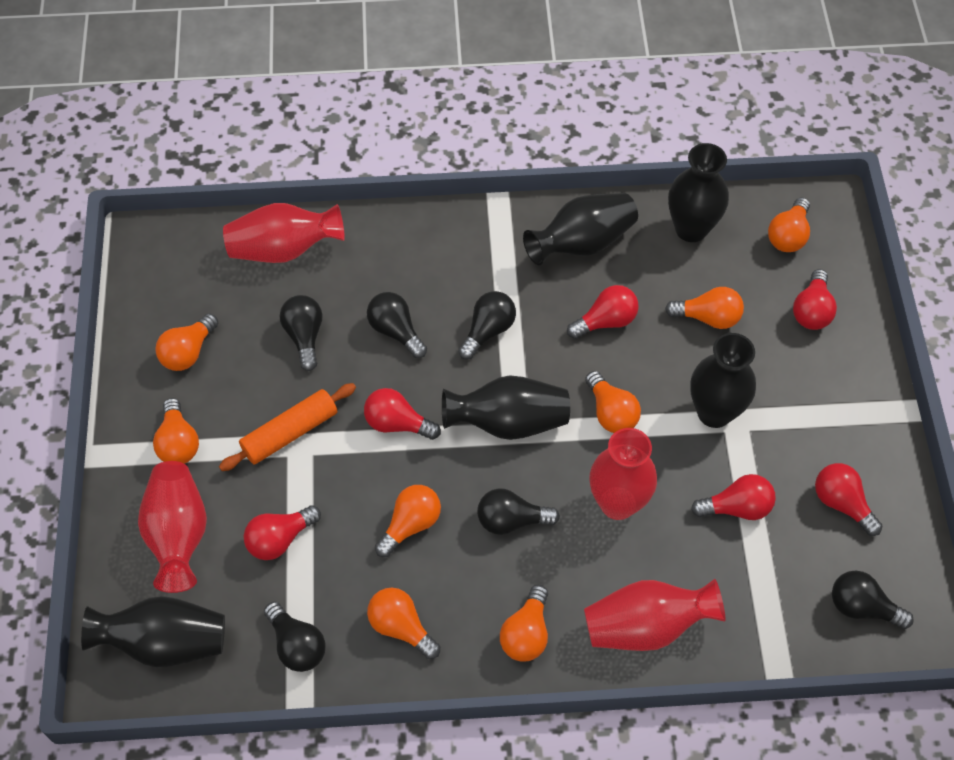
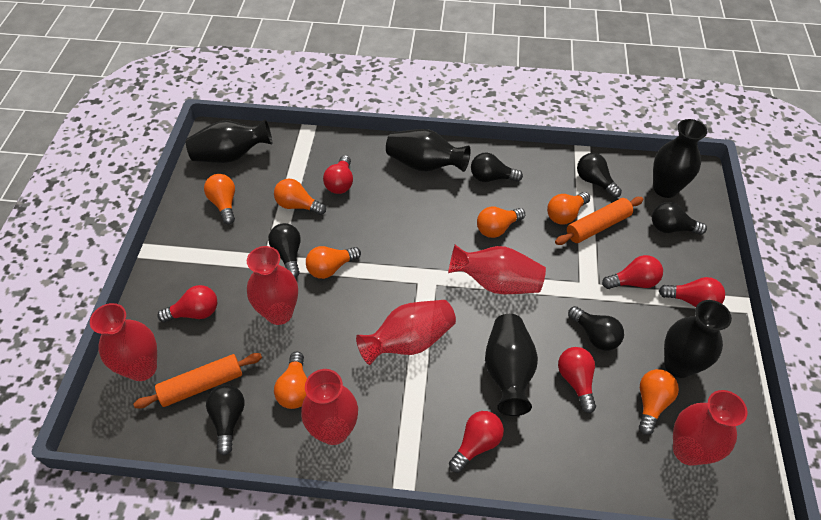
orange light bulb: 8 -> 7
orange rolling pin: 1 -> 2
red vase: 4 -> 6

